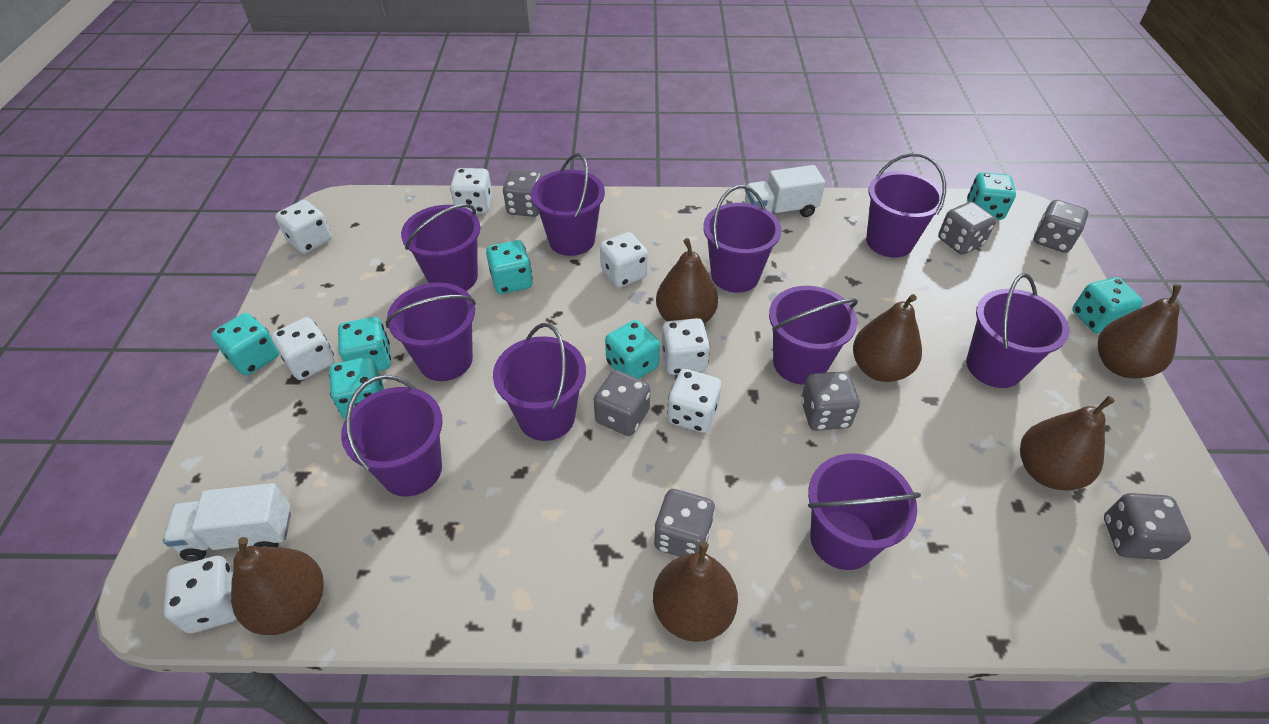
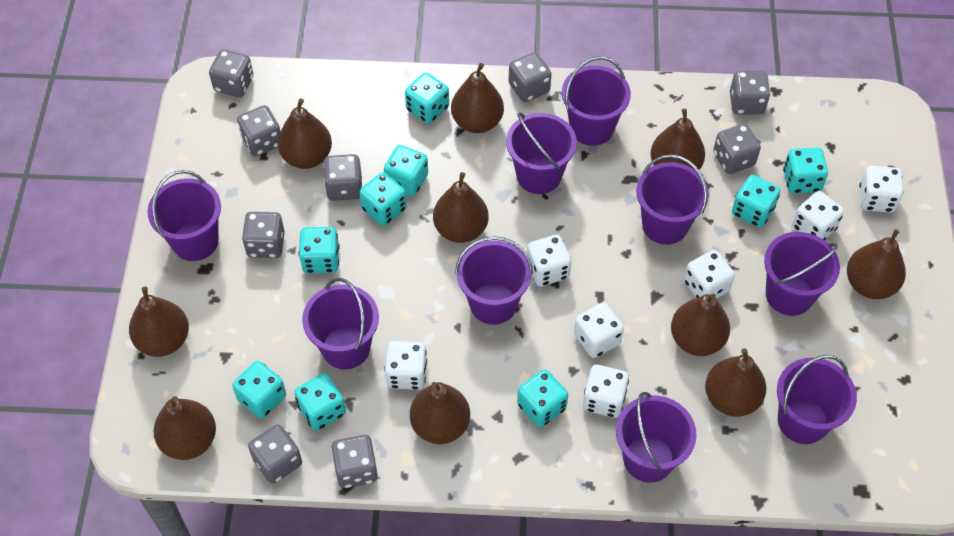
brown pear: 6 -> 10
grey dice: 7 -> 9
purple bucket: 10 -> 9
turquoise dice: 7 -> 9
white truck: 2 -> 0

